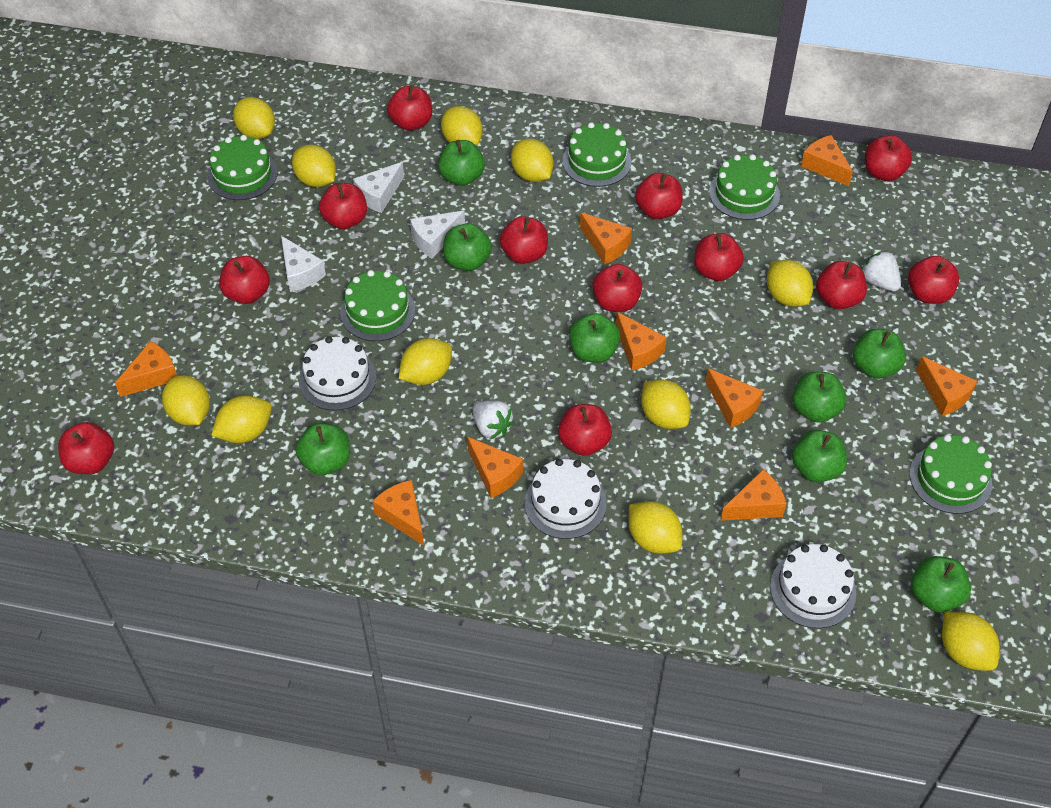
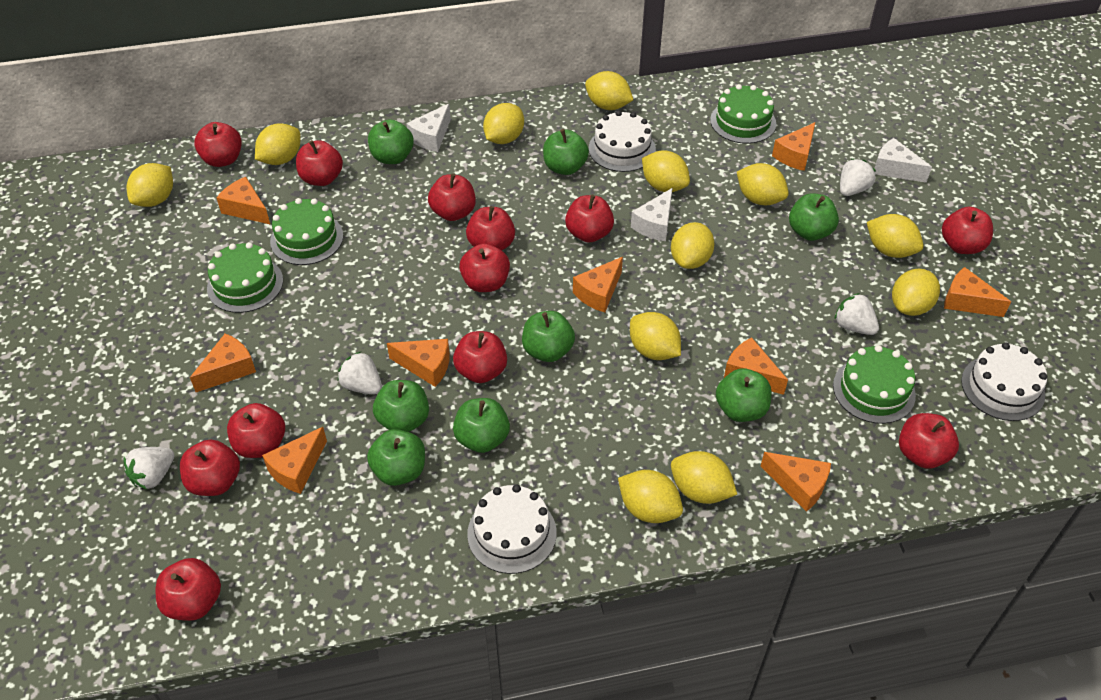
green cake: 5 -> 4
white strawberry: 2 -> 4
yellow lemon: 11 -> 12

